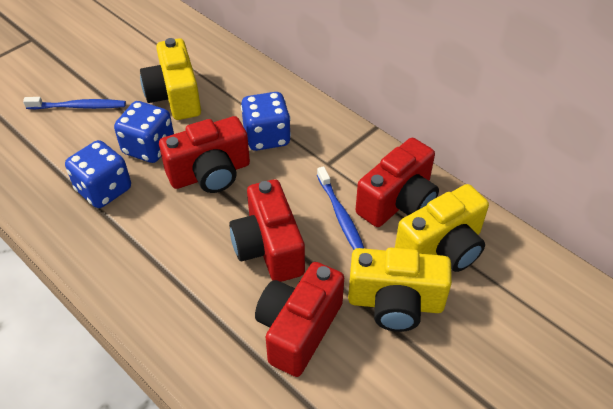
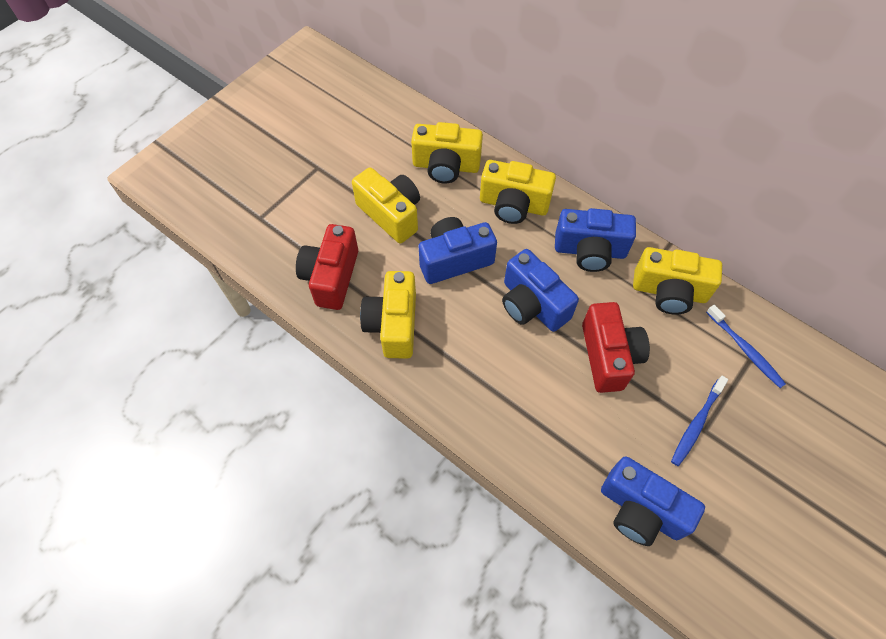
blue camera: 0 -> 4
blue dice: 3 -> 0
red camera: 4 -> 2
yellow camera: 3 -> 5

